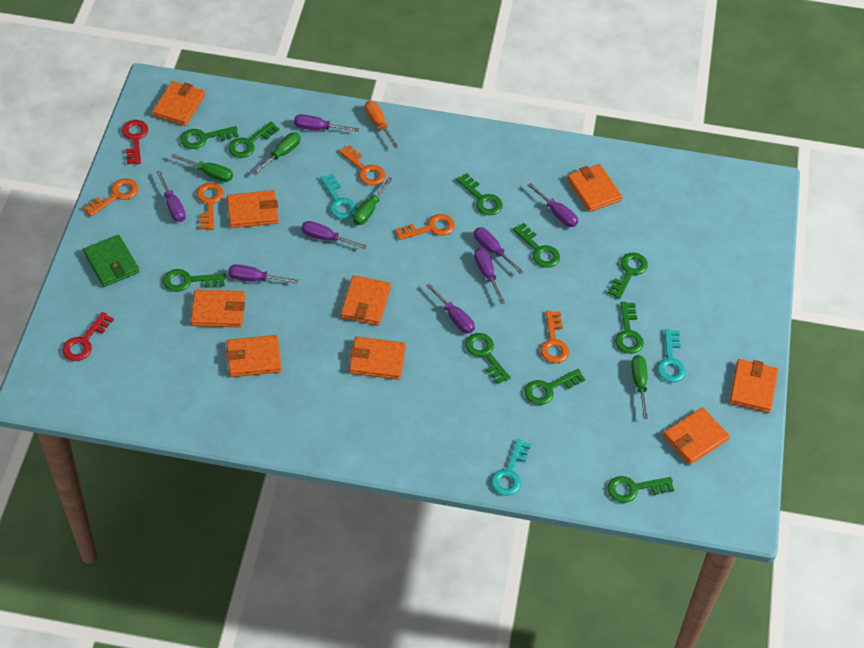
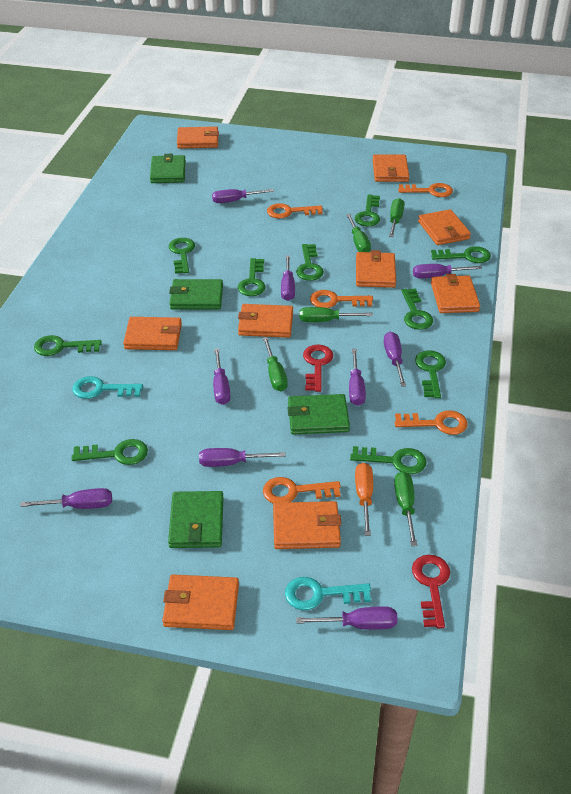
green screwdriver: 4 -> 5
green wallet: 1 -> 4
purple screwdriver: 8 -> 9
turquoise key: 3 -> 2

